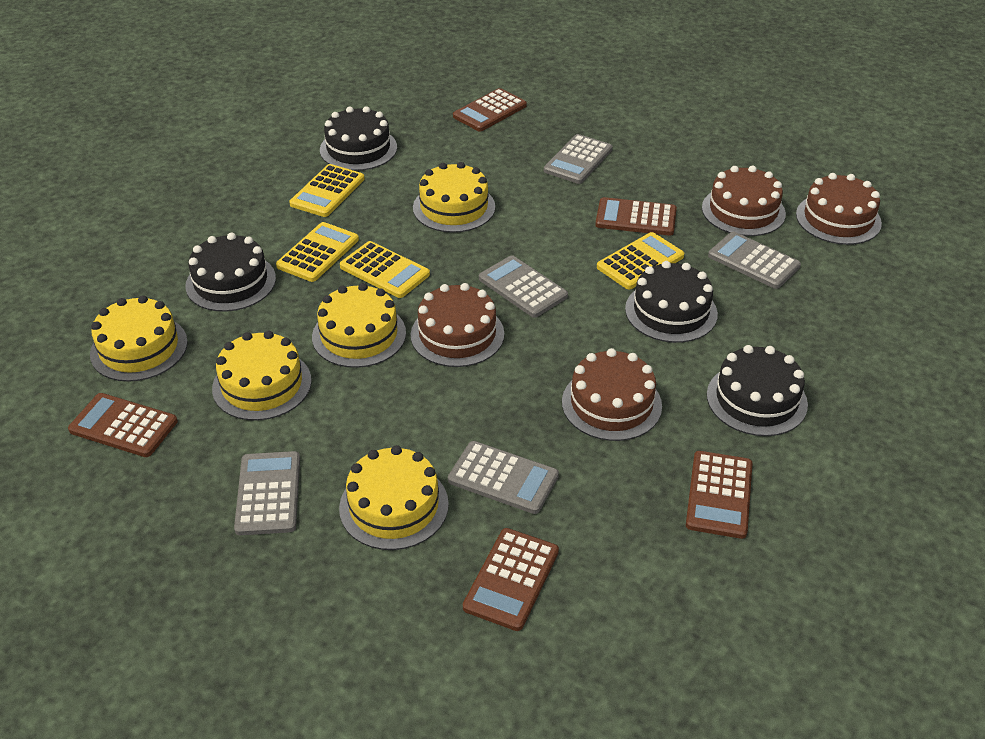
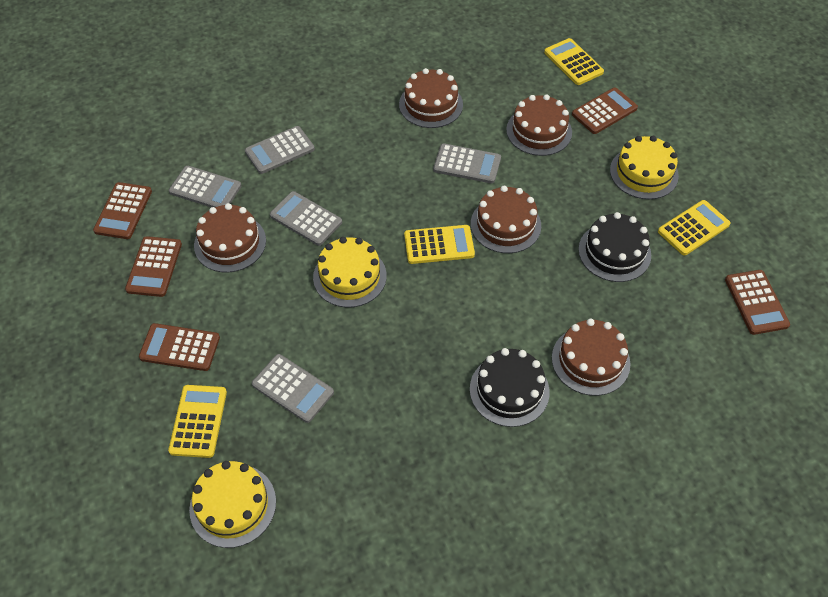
black cake: 4 -> 2
brown cake: 4 -> 5
yellow cake: 5 -> 3

